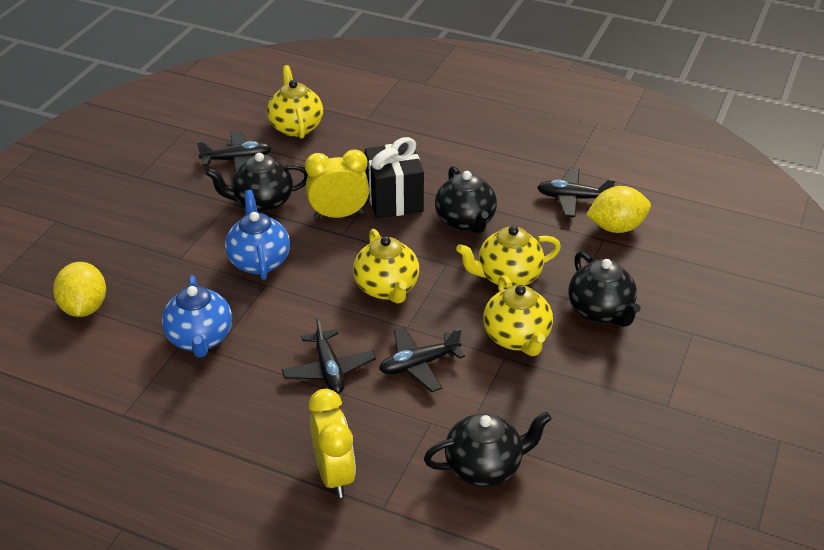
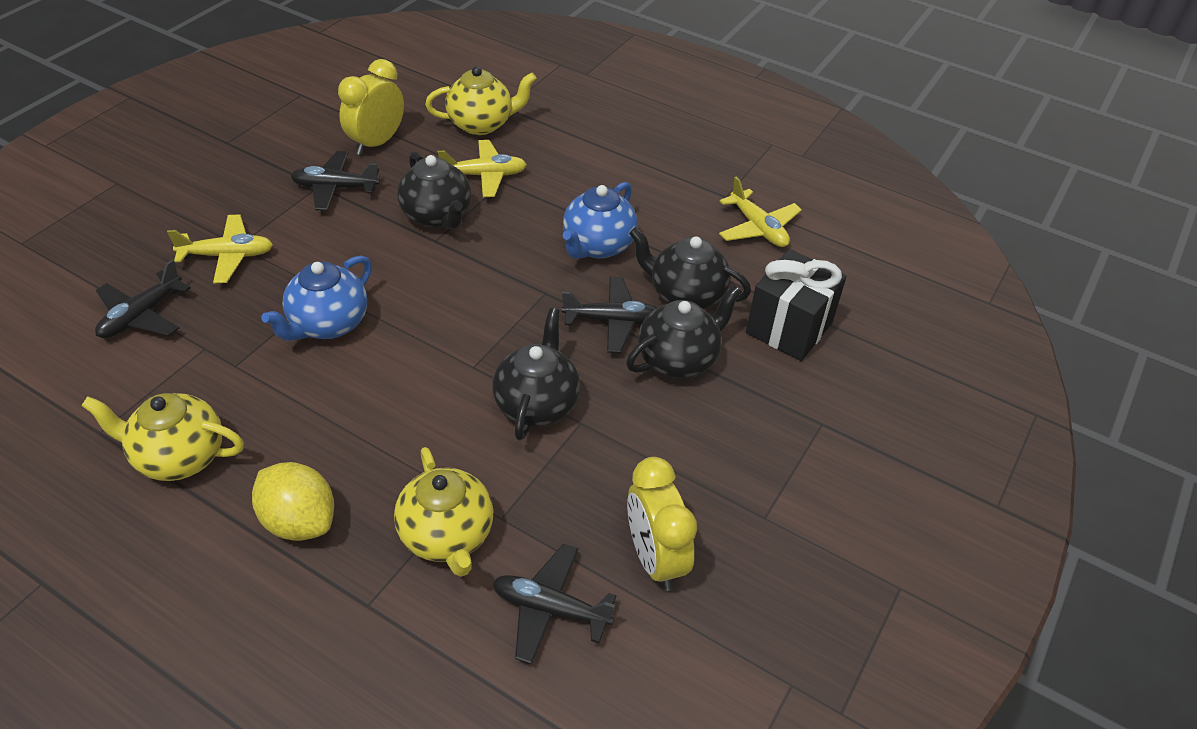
yellow lemon: 2 -> 1
yellow plane: 0 -> 3
yellow teapot: 4 -> 3

